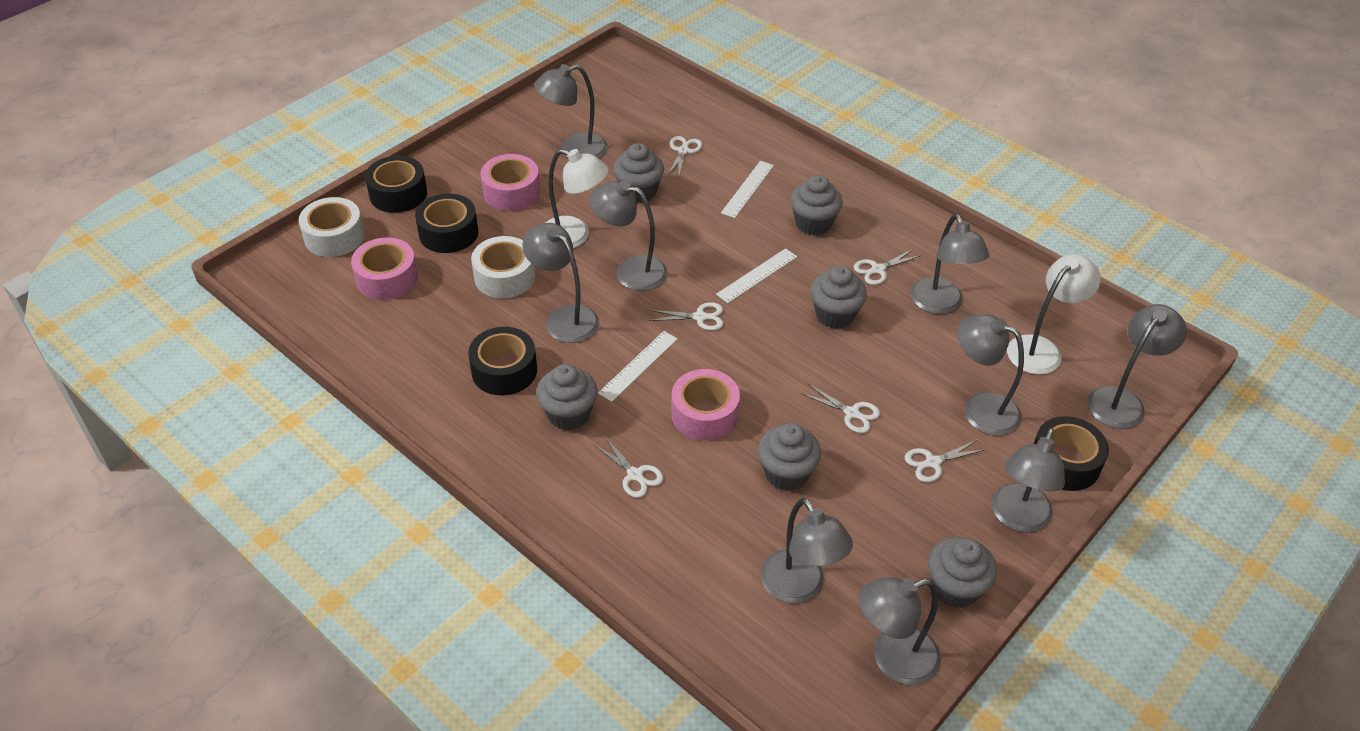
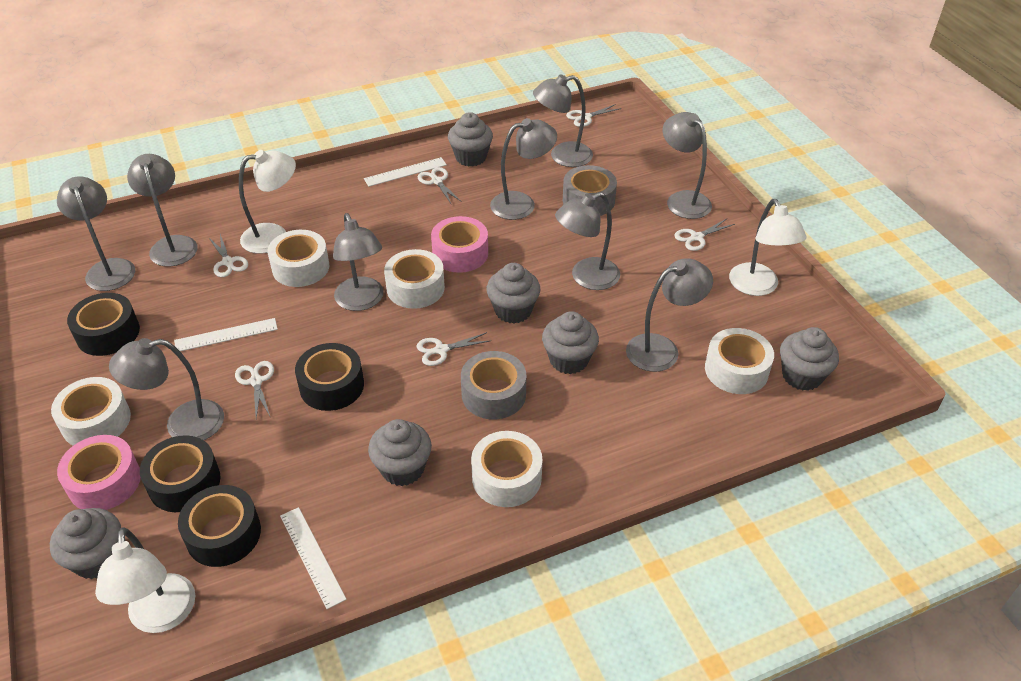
grey tape: 0 -> 2
pink tape: 3 -> 2
white lamp: 2 -> 3
white tape: 2 -> 5

